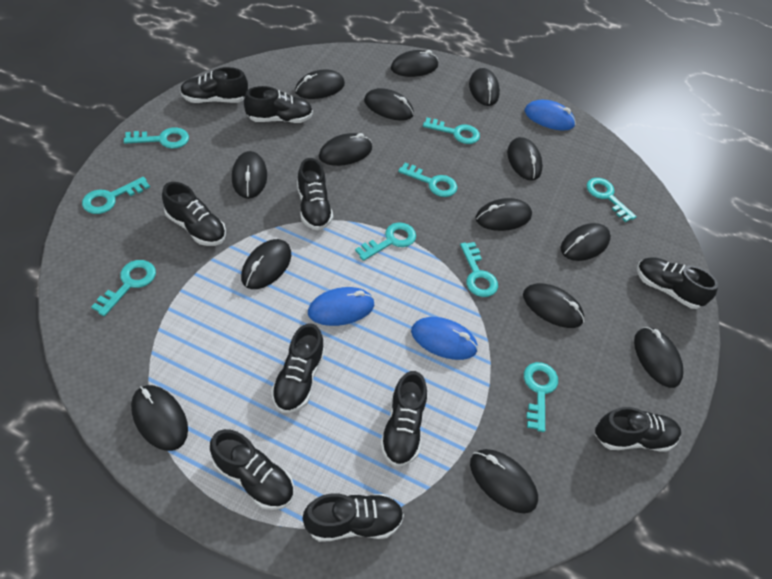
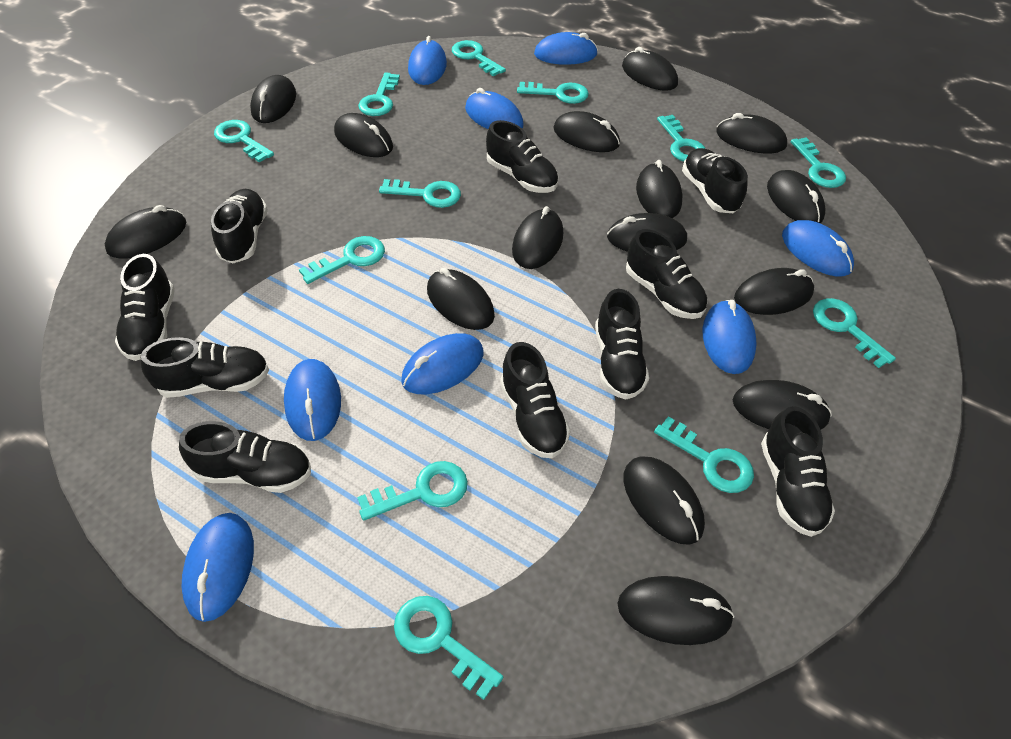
black mouse: 14 -> 15
blue mouse: 3 -> 8
turquoise key: 9 -> 12

